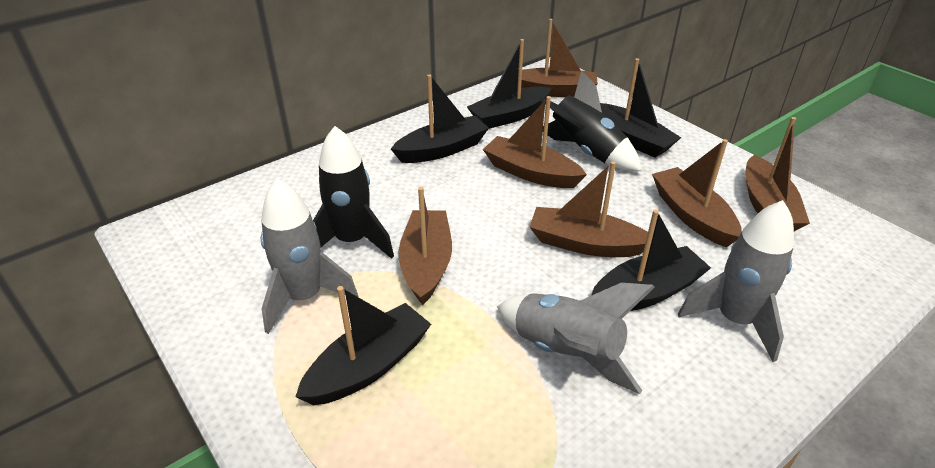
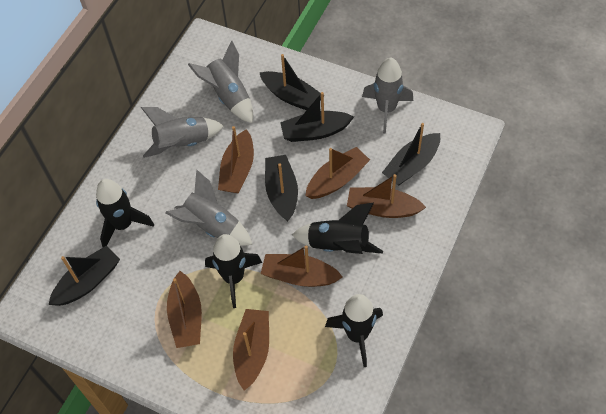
black rocket: 2 -> 4
grey rocket: 3 -> 4

